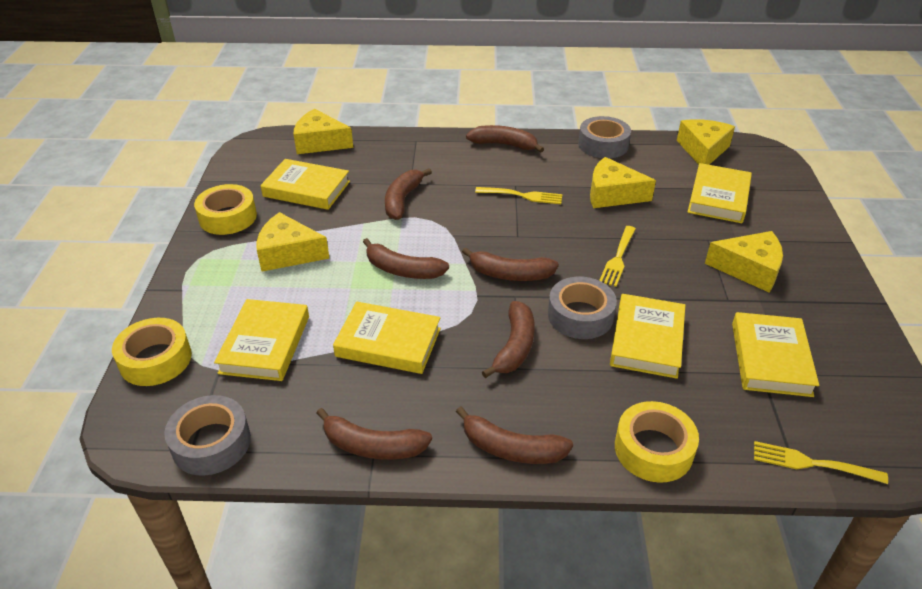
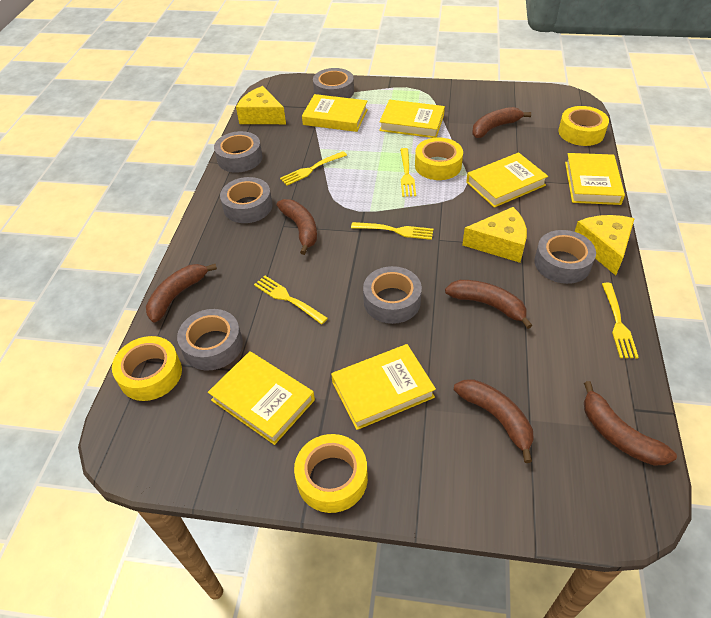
brown banana: 7 -> 6
grey tape: 3 -> 6
yellow cheese: 5 -> 3
yellow fork: 3 -> 5
yellow tape: 3 -> 4

